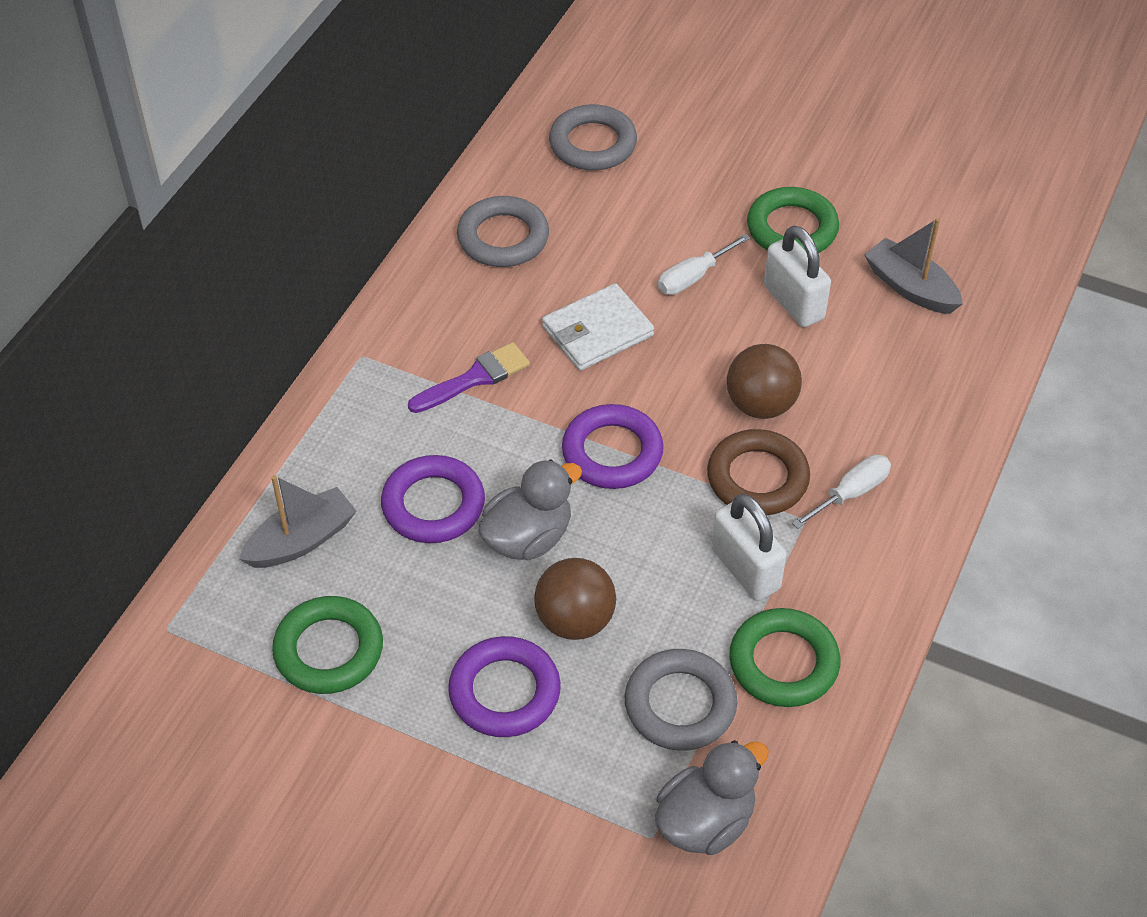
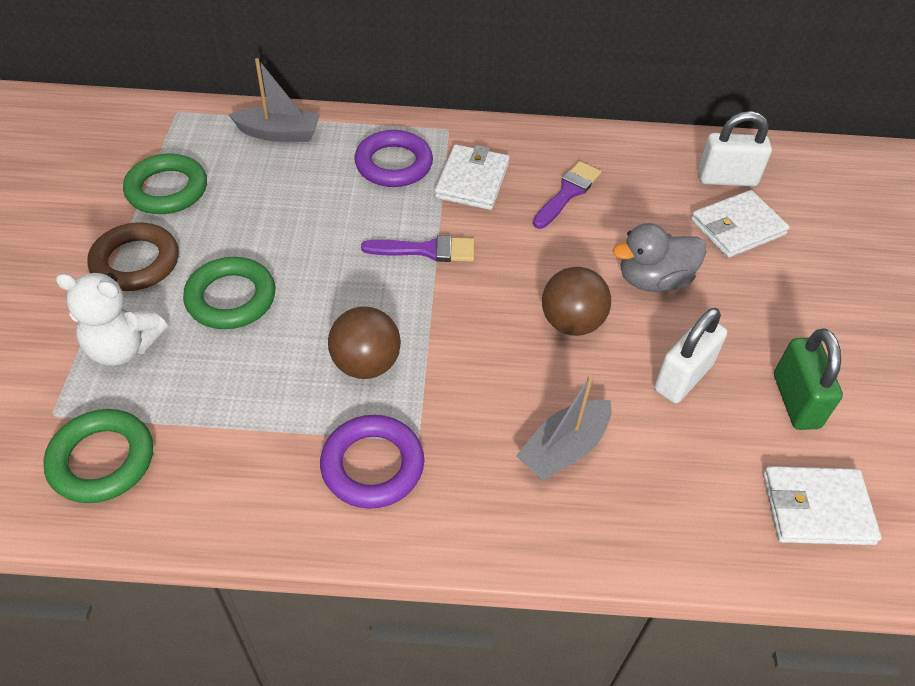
green padlock: 0 -> 1
grey duck: 2 -> 1
grey ring: 3 -> 0
purple brush: 1 -> 2
purple ring: 3 -> 2
white screwdriver: 2 -> 0
white teddy bear: 0 -> 1
white wallet: 1 -> 3

